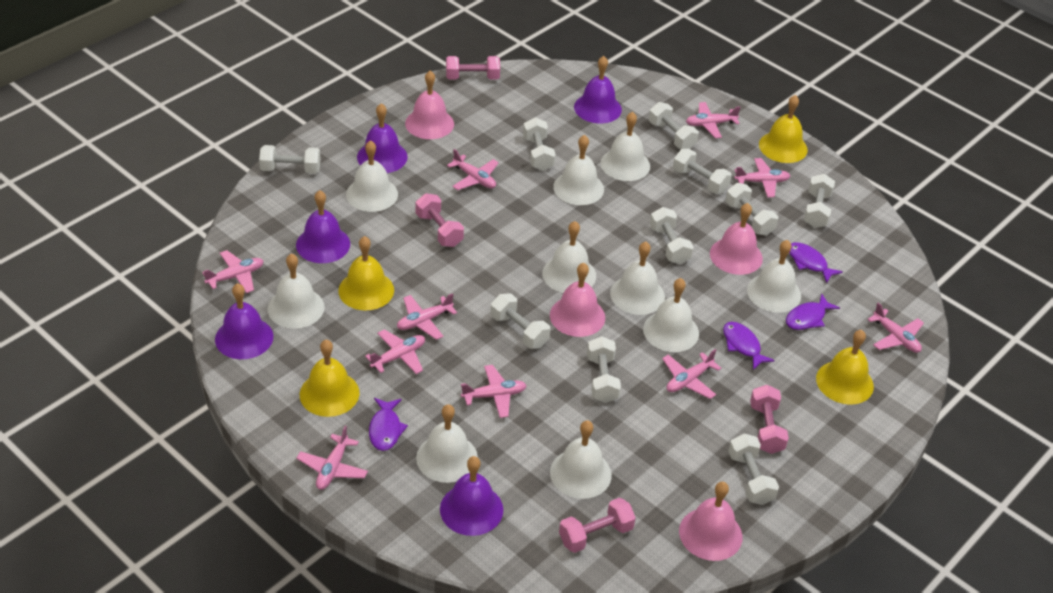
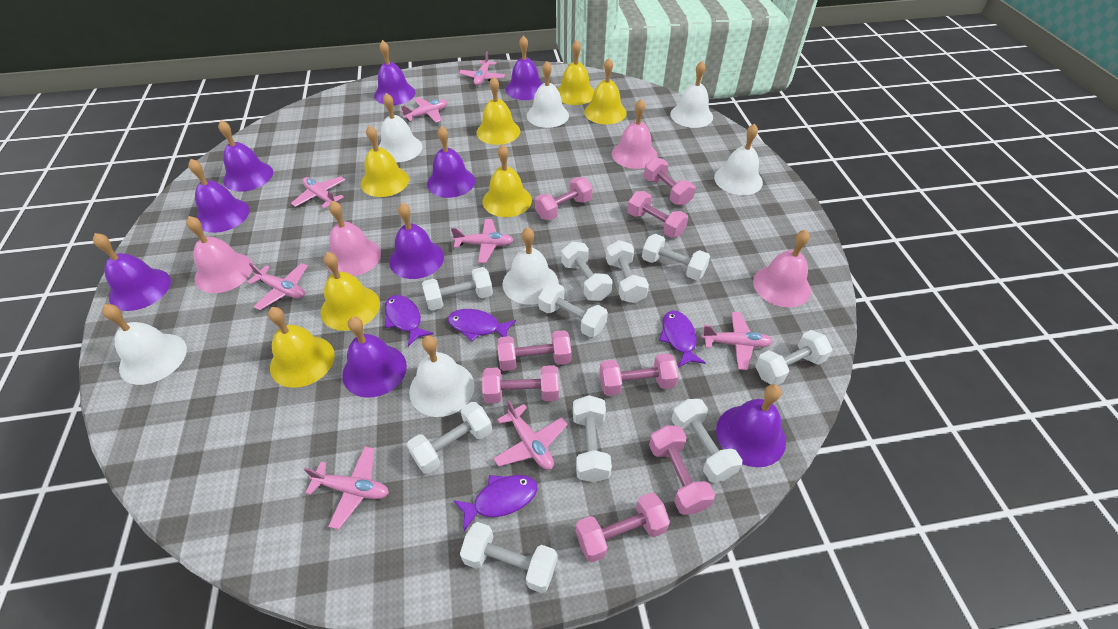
pink dumbbell: 4 -> 8
pink plane: 10 -> 8
purple bell: 5 -> 9
white bell: 10 -> 7
yellow bell: 4 -> 7

